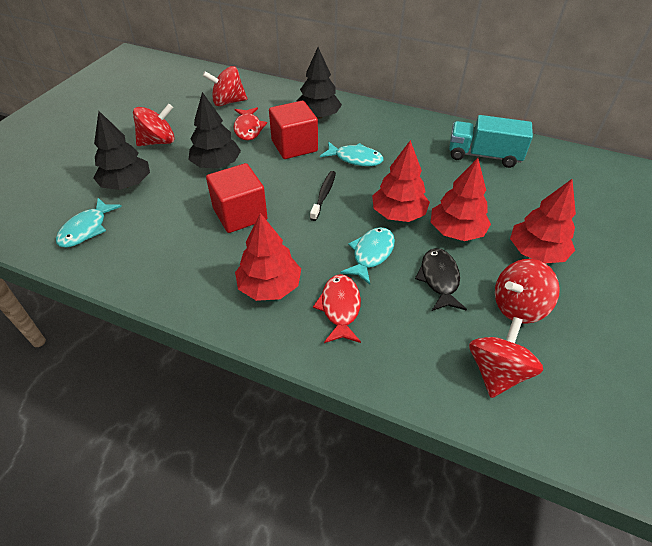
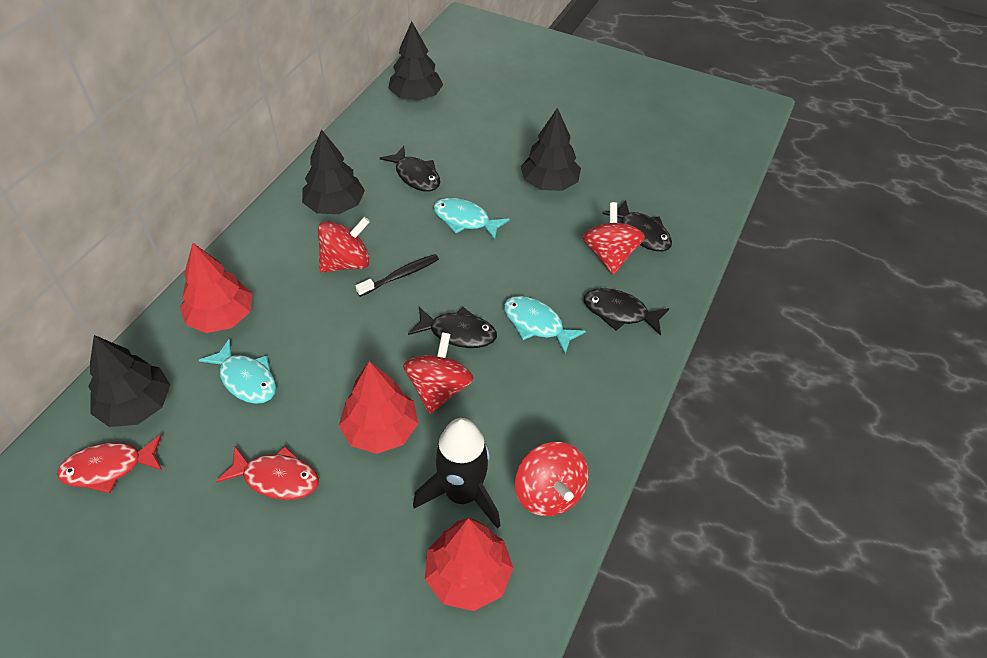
black fish: 1 -> 4
black rocket: 0 -> 1
black tree: 3 -> 4
red cube: 2 -> 0
red tree: 4 -> 3
turquoise truck: 1 -> 0

